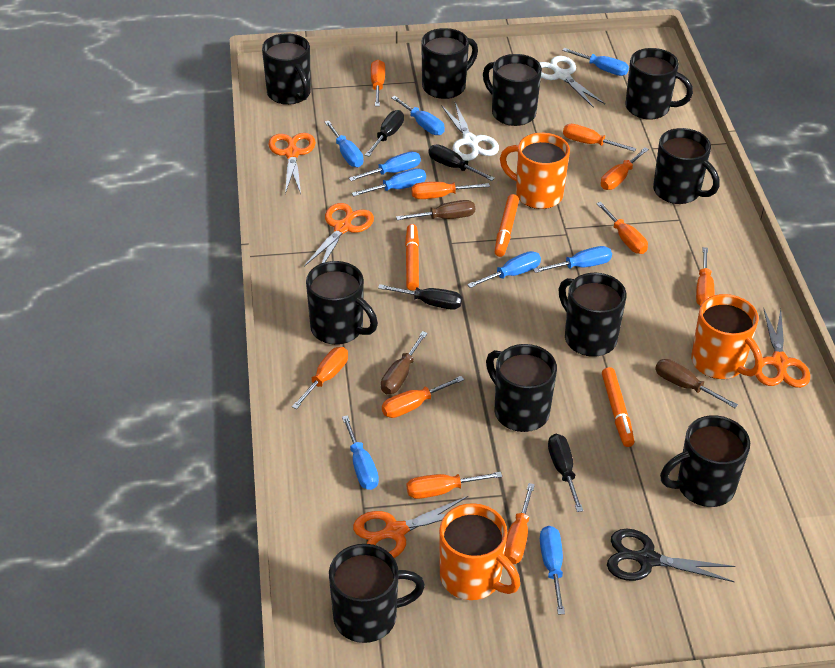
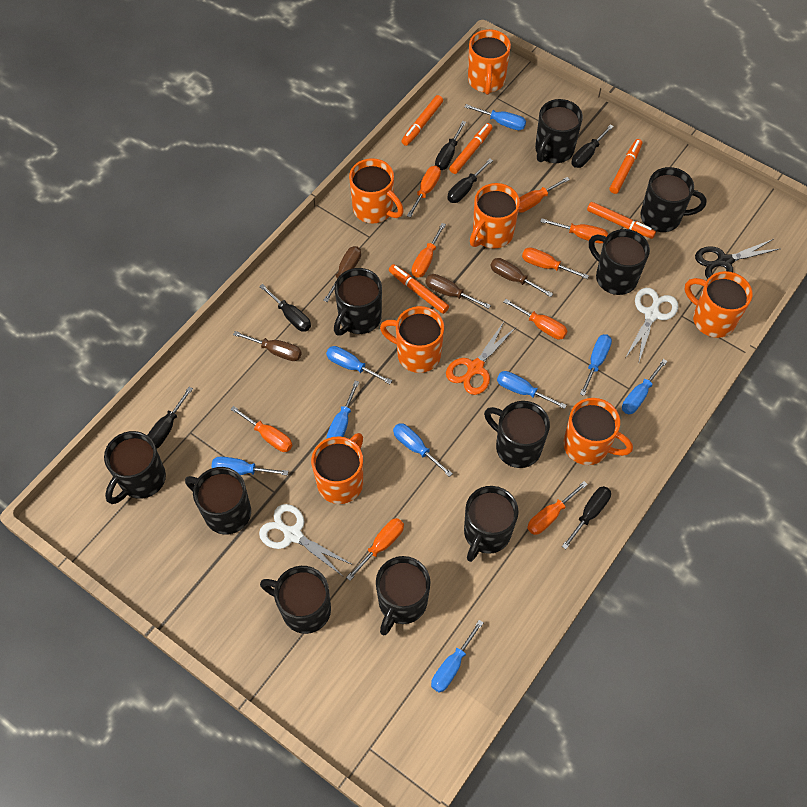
black screwdriver: 4 -> 6
brown screwdriver: 3 -> 4
orange marker: 3 -> 5
orange mug: 3 -> 7
orange scissors: 4 -> 1
orange screwdriver: 10 -> 9

